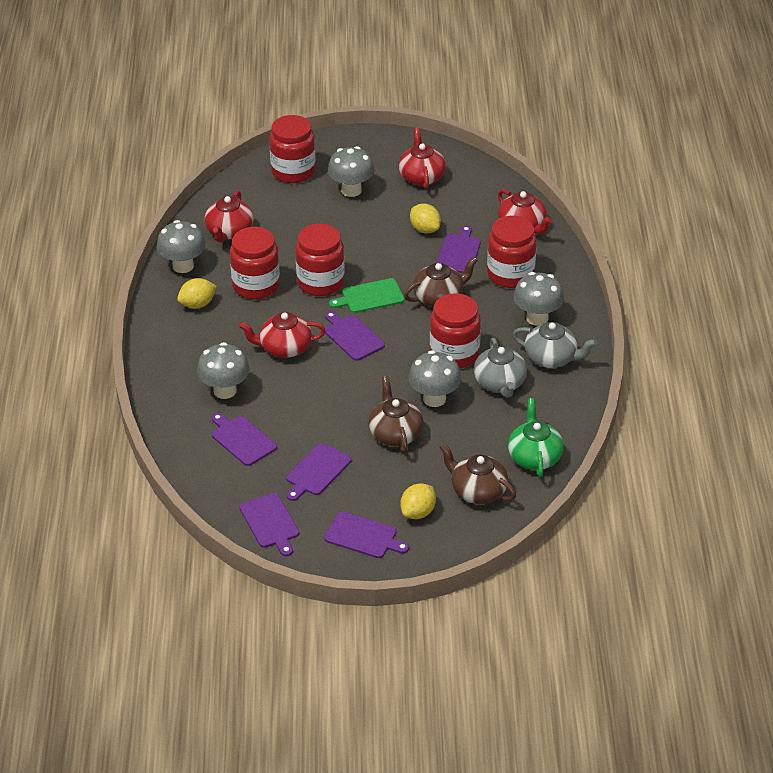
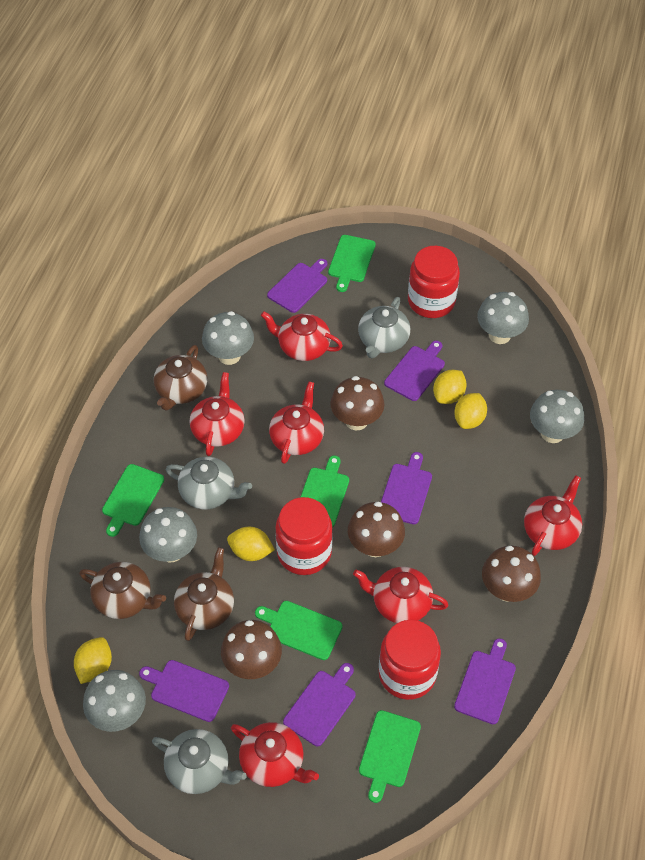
brown mushroom: 0 -> 4
green cutting board: 1 -> 5
green teapot: 1 -> 0
grey teapot: 2 -> 3
red jar: 5 -> 3
red teapot: 4 -> 6
yellow lemon: 3 -> 4

